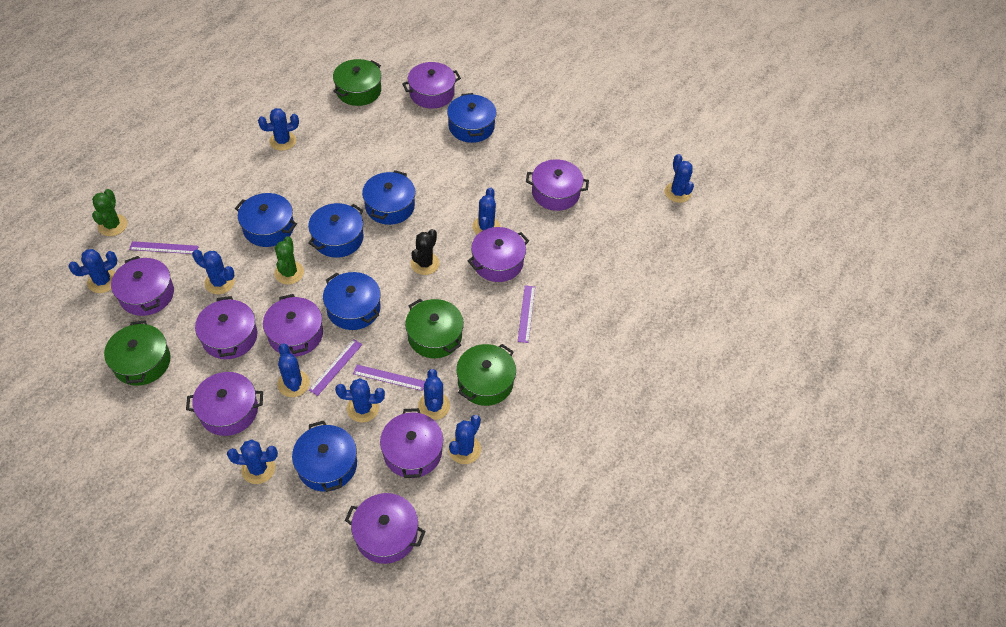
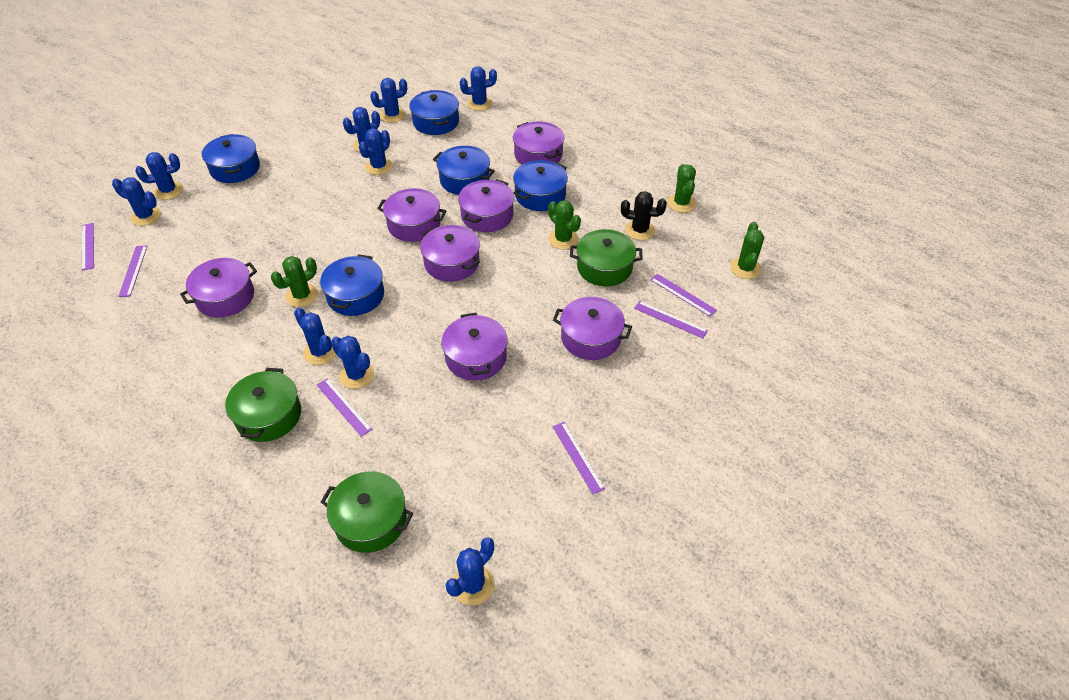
blue cactus: 10 -> 9
blue pot: 6 -> 5
green cactus: 2 -> 4
green pot: 4 -> 3
purple pot: 9 -> 7
purple ruler: 4 -> 6

